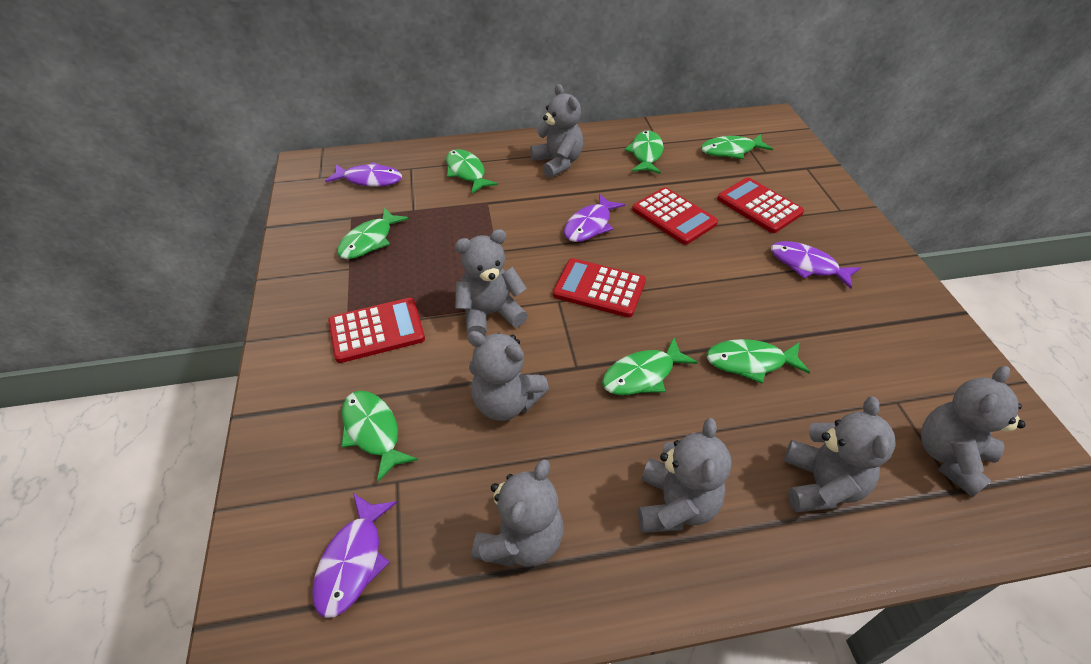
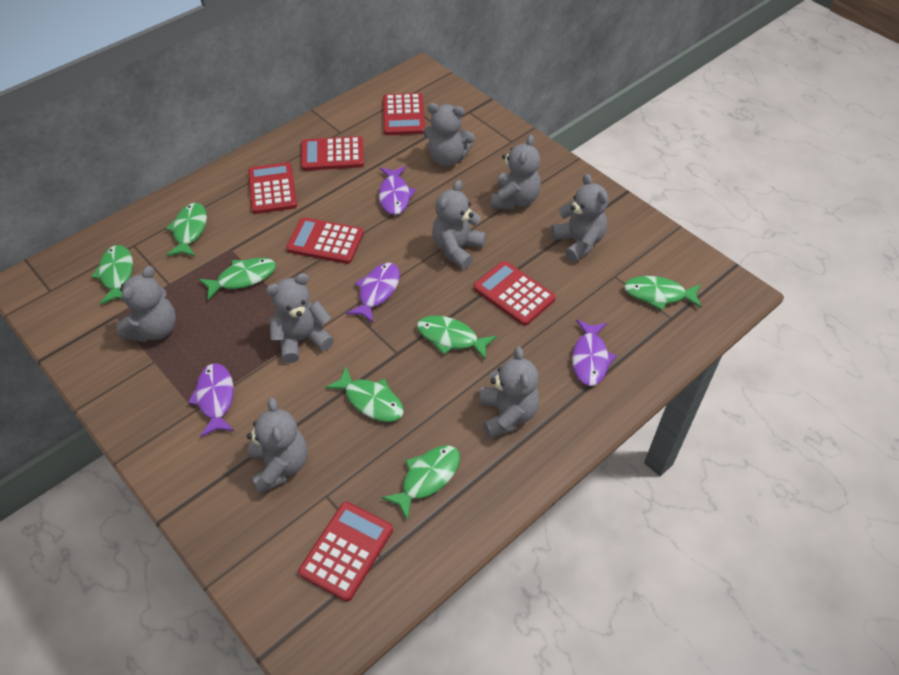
grey teddy bear: 7 -> 8
red calculator: 4 -> 6

